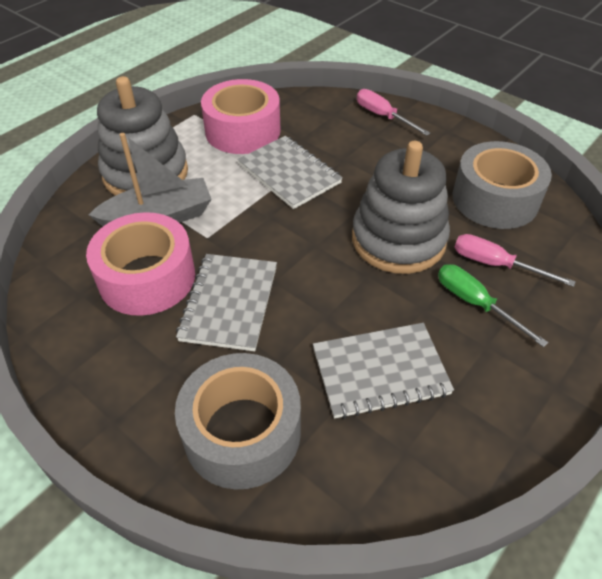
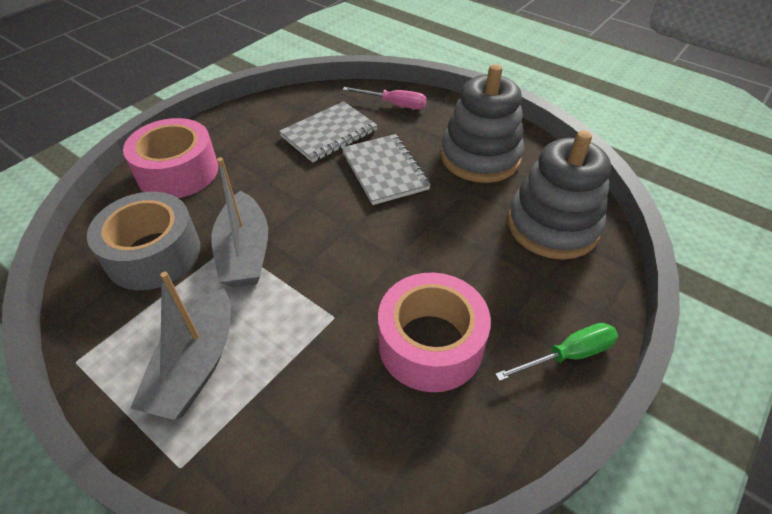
grey boat: 1 -> 2
grey notebook: 3 -> 2
grey tape: 2 -> 1
pink screwdriver: 2 -> 1

